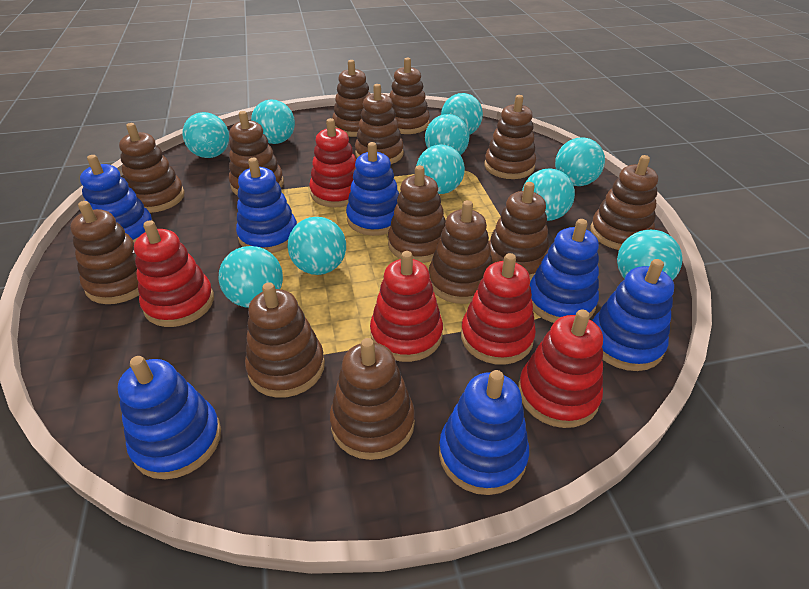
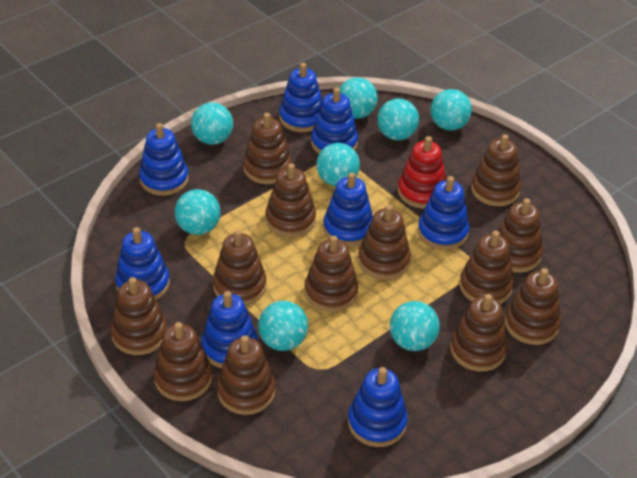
blue stacking toy: 7 -> 8
red stacking toy: 5 -> 1
turquoise ball: 10 -> 8

